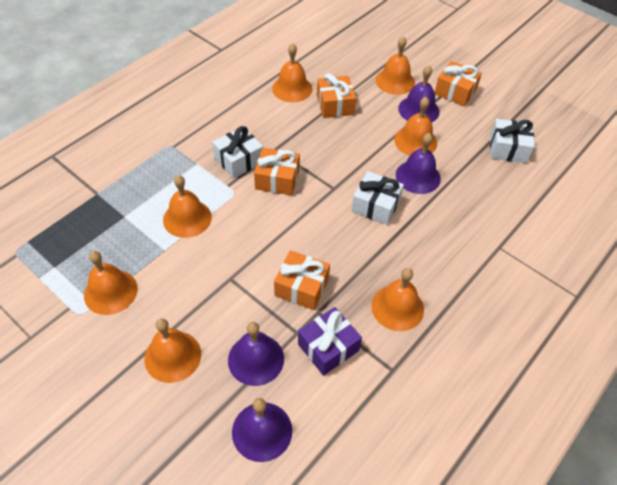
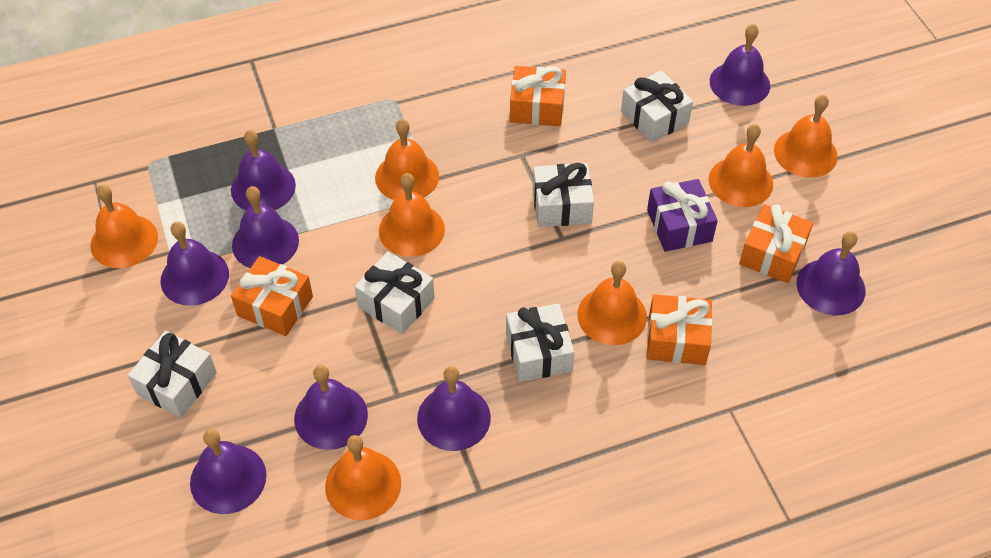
purple bell: 4 -> 8
white gift: 3 -> 5

